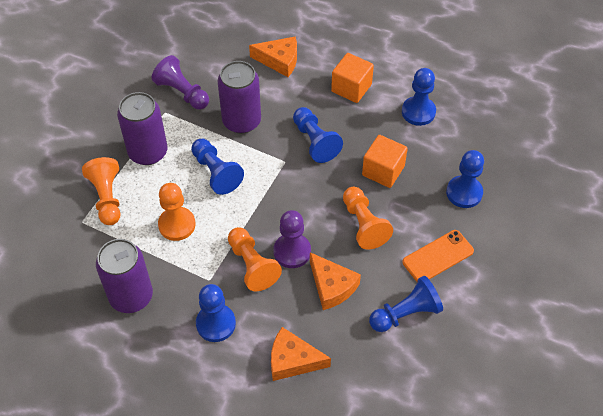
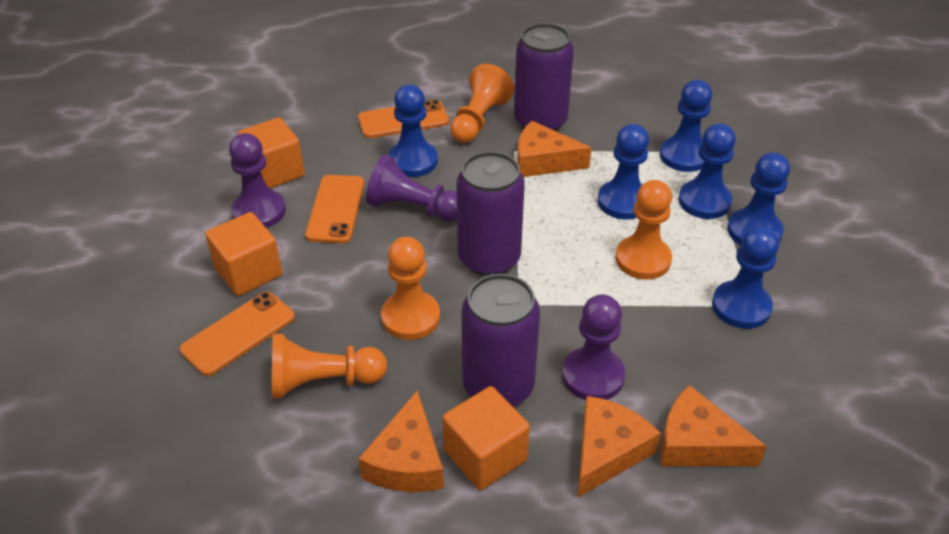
orange cheese: 3 -> 4
orange cube: 2 -> 3
orange phone: 1 -> 3
purple pawn: 2 -> 3

